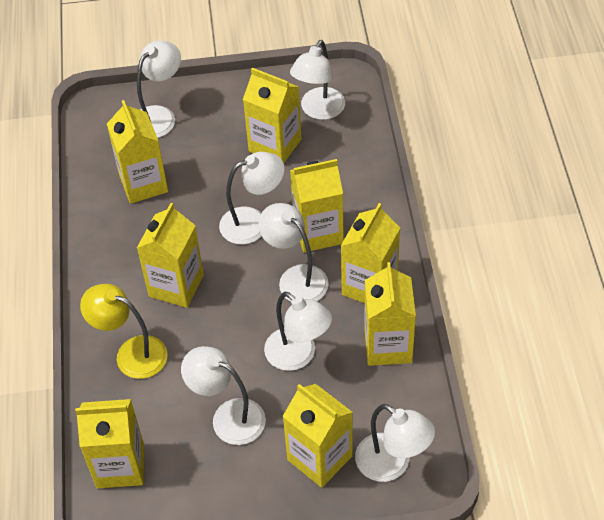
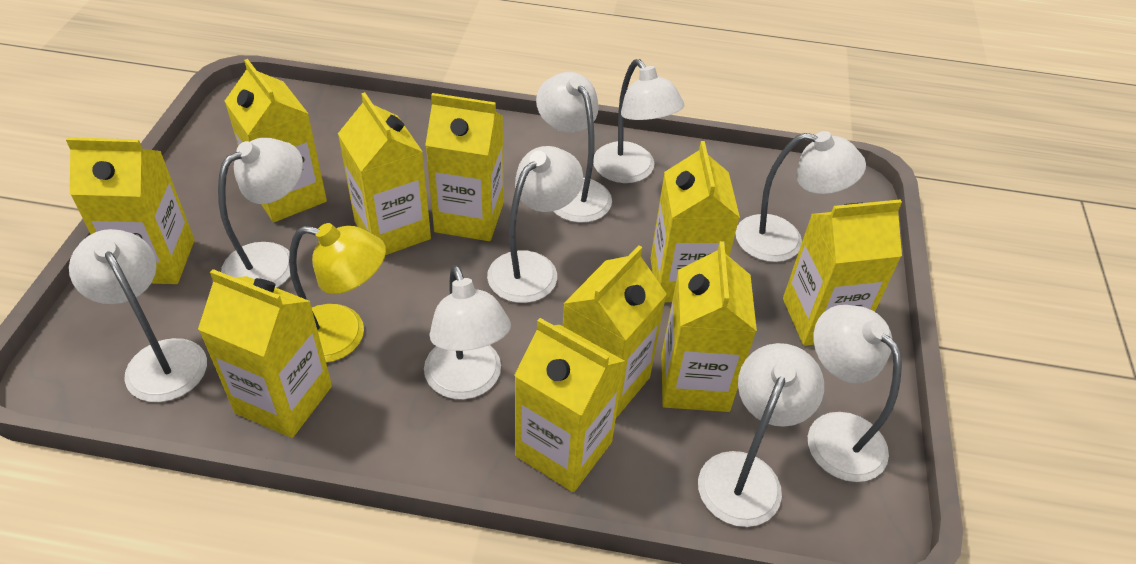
white lamp: 7 -> 9
yellow carton: 8 -> 10

